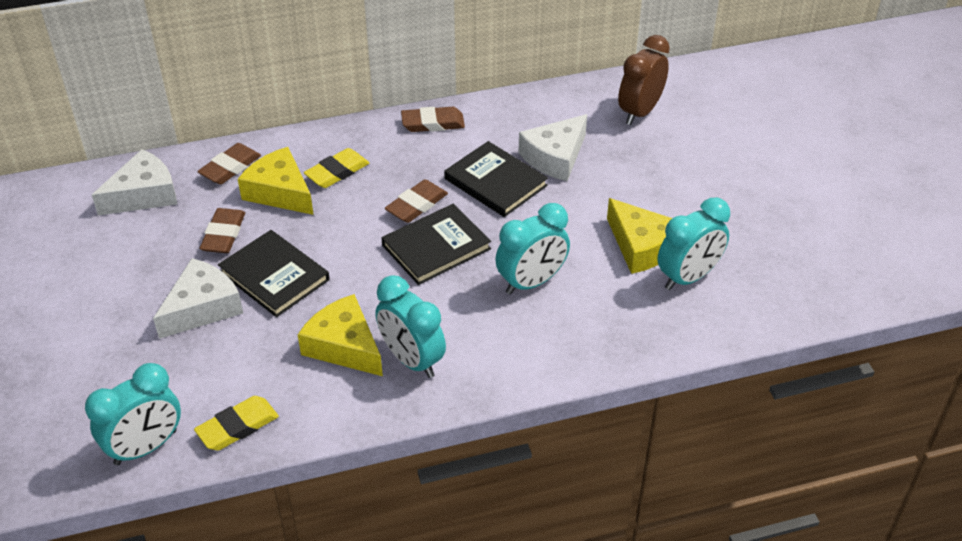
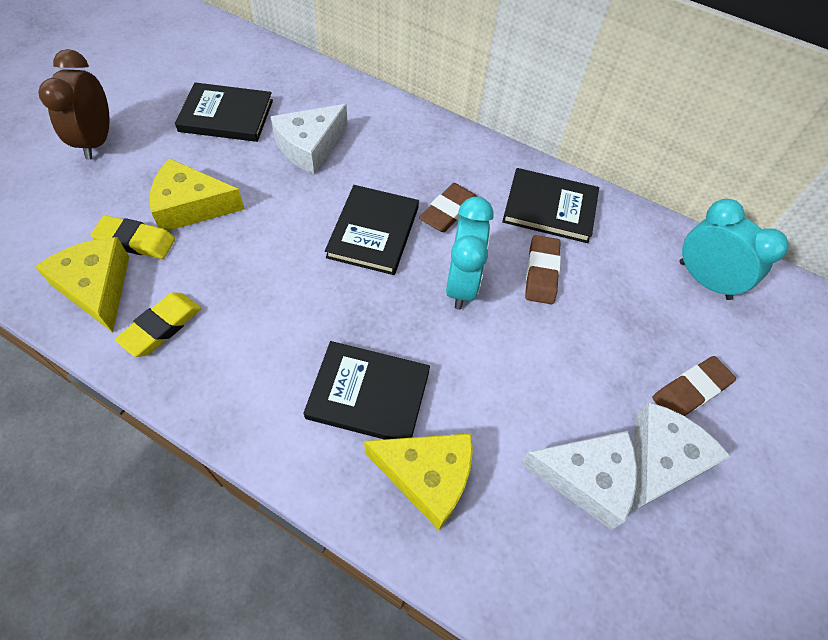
black book: 3 -> 4
brown eraser: 4 -> 3
turquoise clock: 4 -> 2

